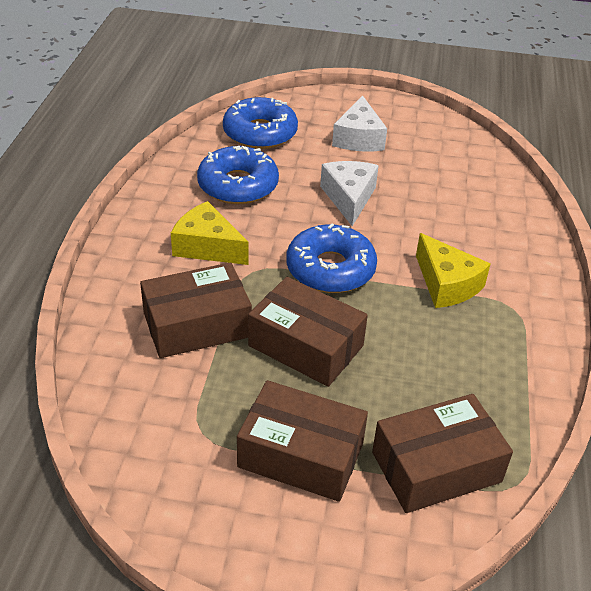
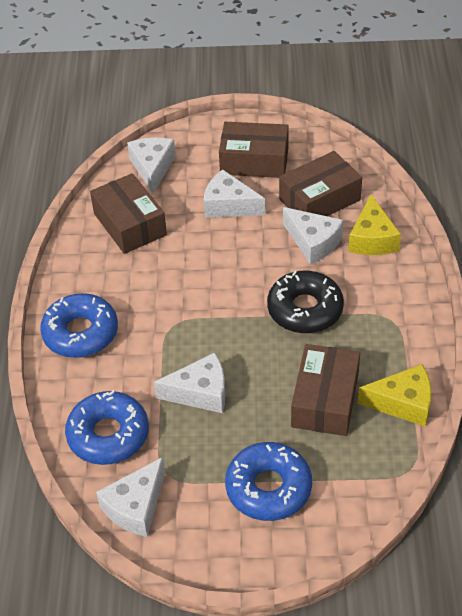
black donut: 0 -> 1
white cheese: 2 -> 5

